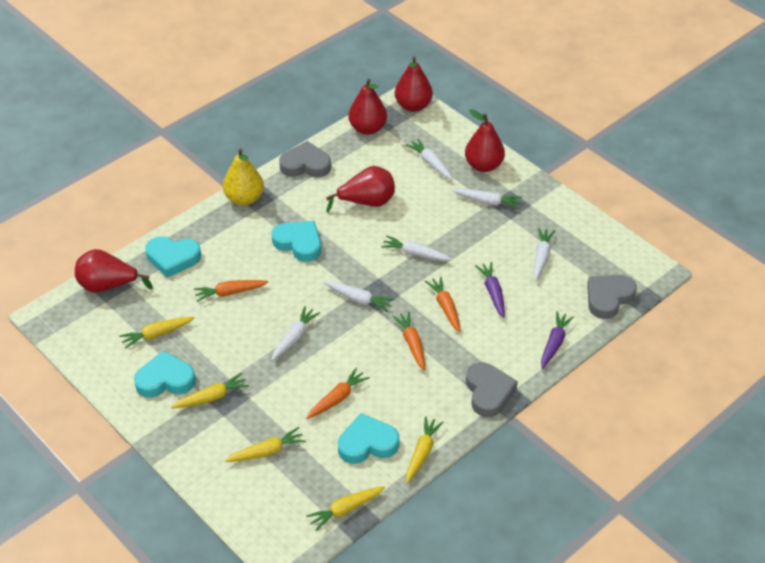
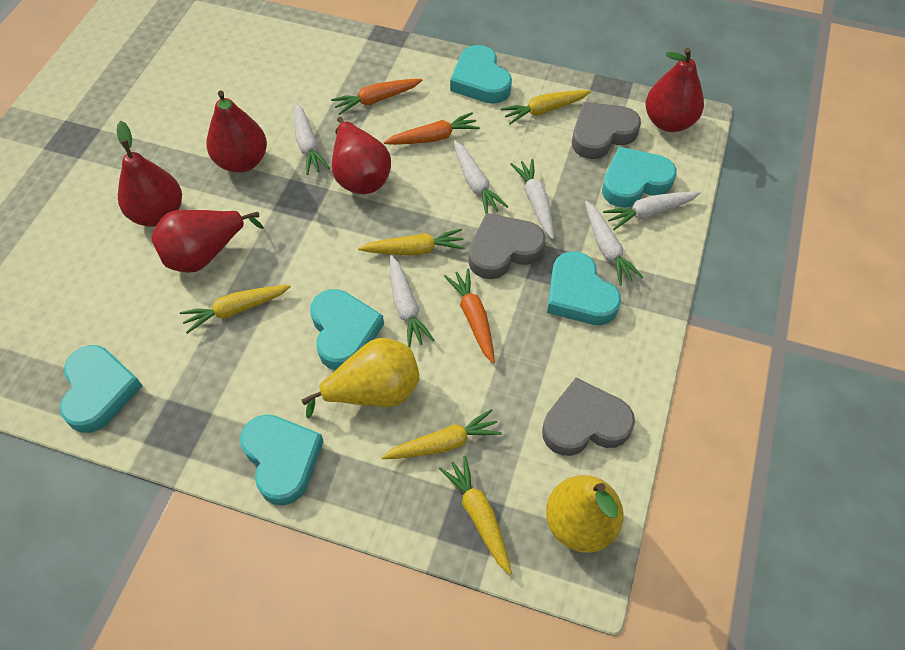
orange carrot: 4 -> 3
purple carrot: 2 -> 0
turquoise heart: 4 -> 6
yellow pear: 1 -> 2

